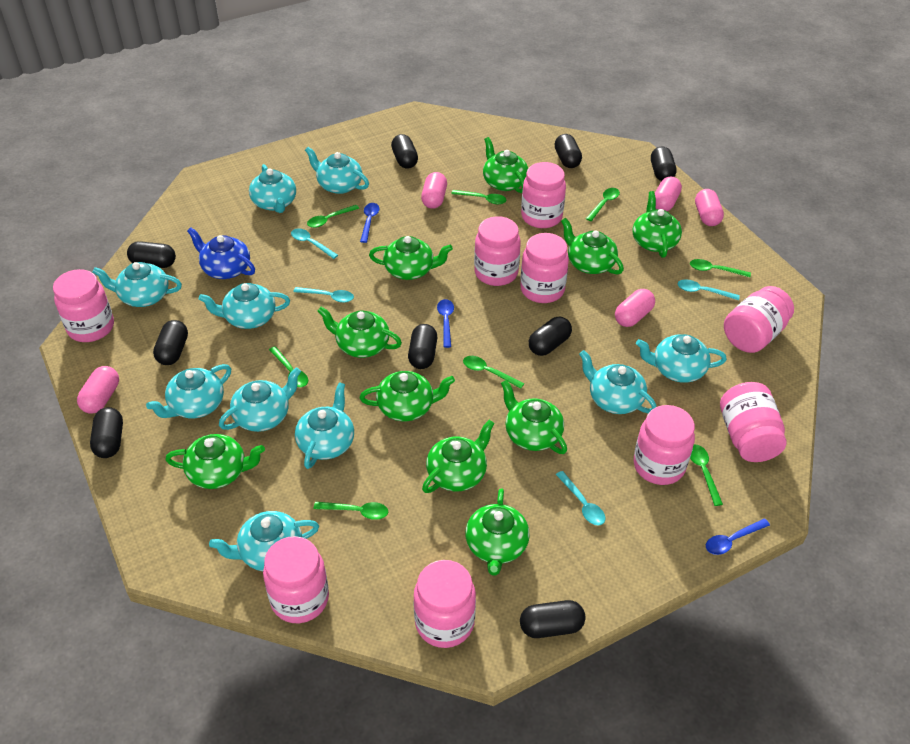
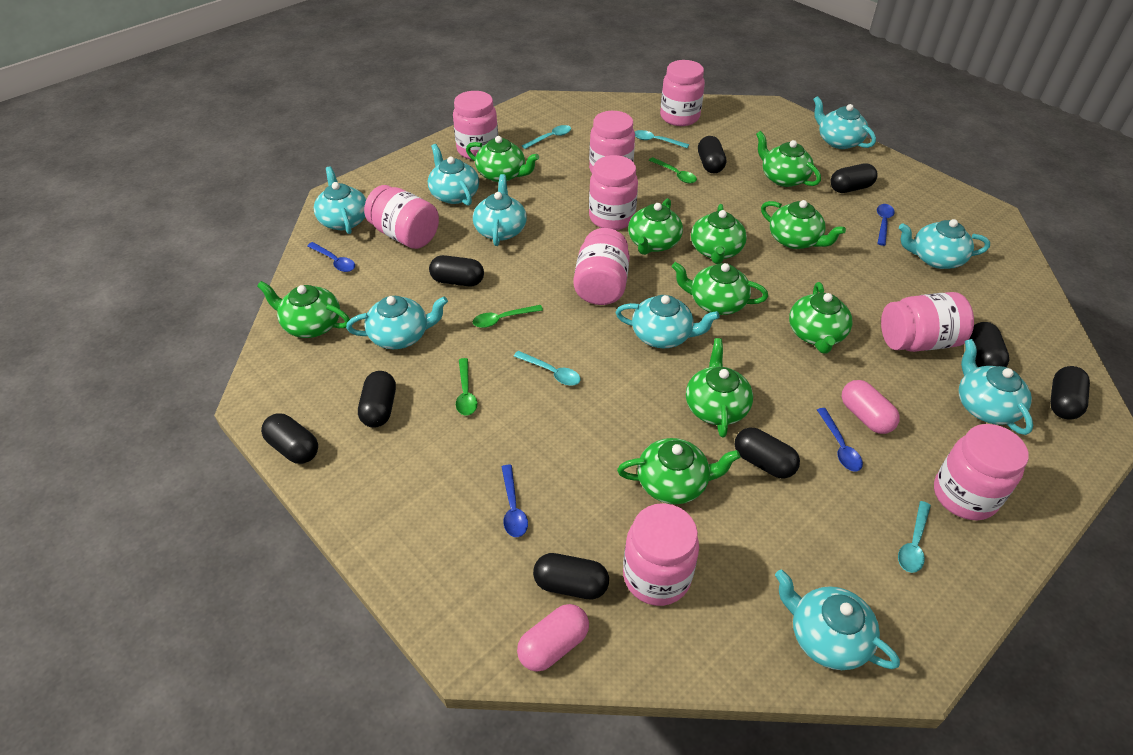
blue spoon: 3 -> 4
blue teapot: 1 -> 0
green spoon: 8 -> 3
pink capsule: 5 -> 2
turquoise teapot: 10 -> 9

